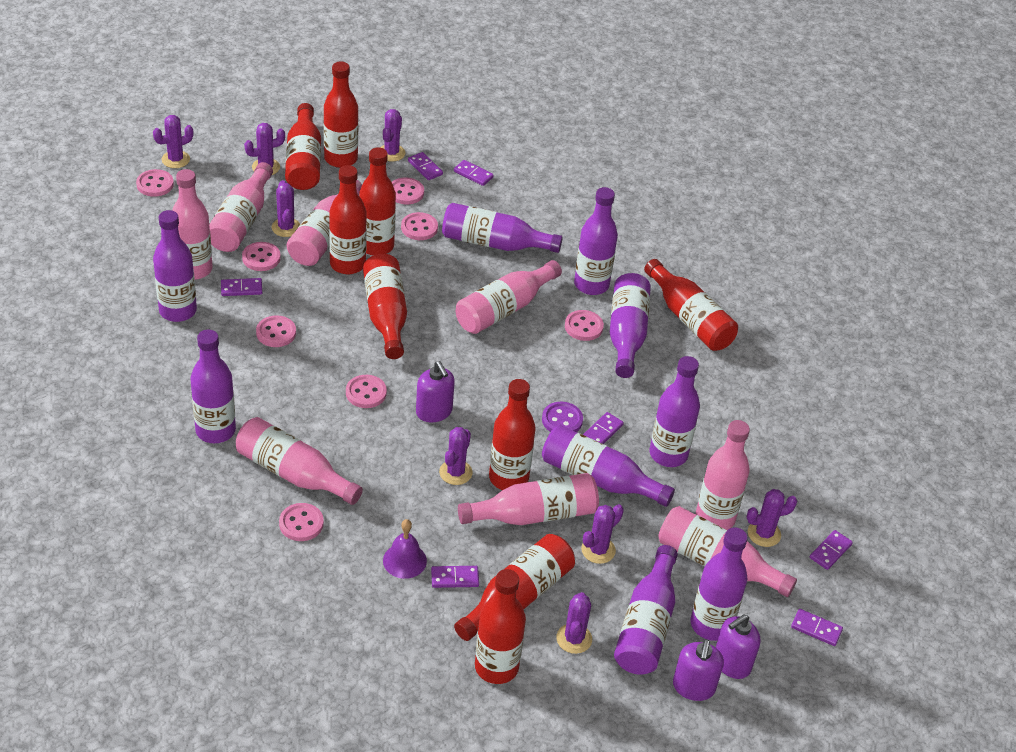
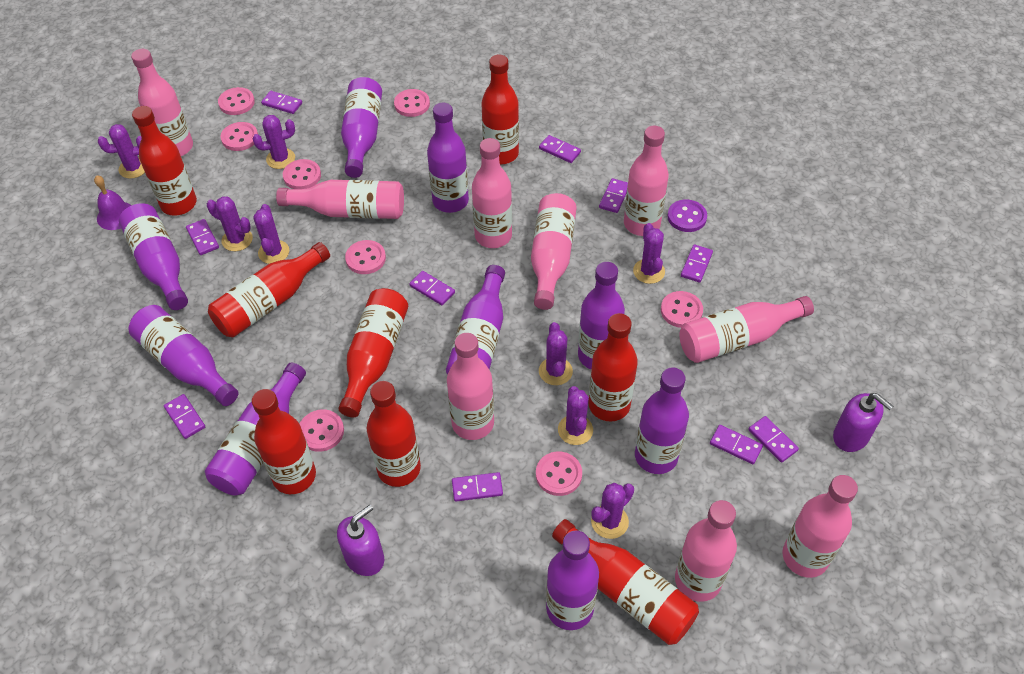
pink bottle: 8 -> 9
purple domino: 7 -> 10
purple soap dispenser: 3 -> 2
red bottle: 9 -> 8

